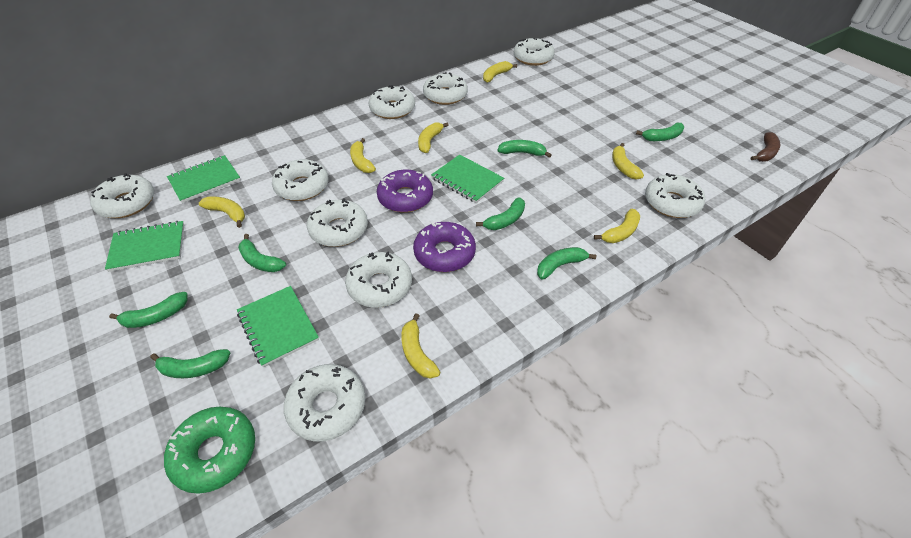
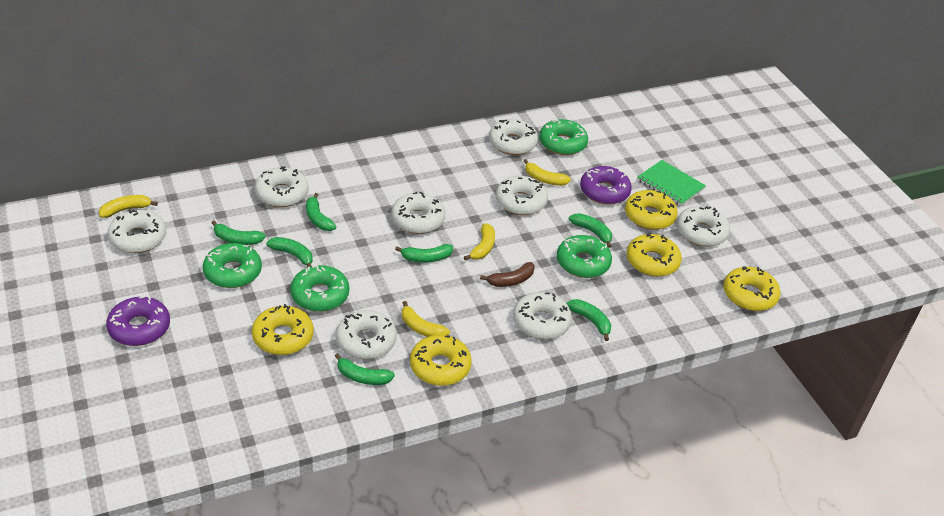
green donut: 1 -> 4
green notebook: 4 -> 1
white donut: 9 -> 8
yellow banana: 7 -> 4
yellow donut: 0 -> 5

